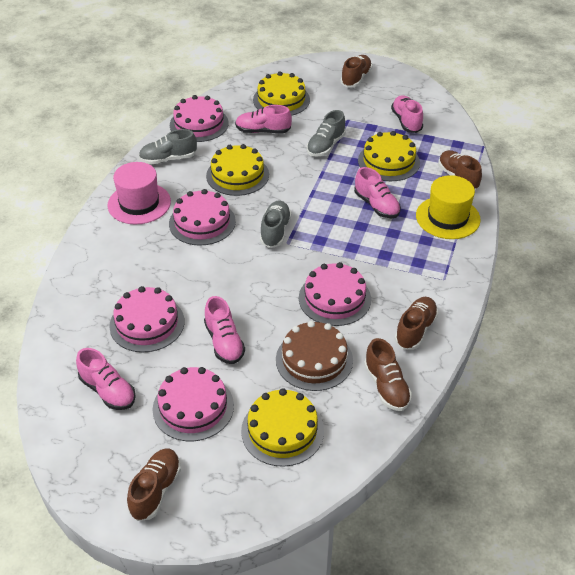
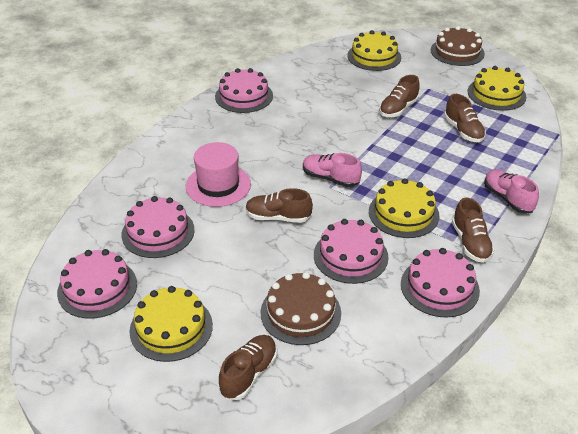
brown cake: 1 -> 2
grey shoe: 3 -> 0
pink shoe: 5 -> 2
yellow hat: 1 -> 0

